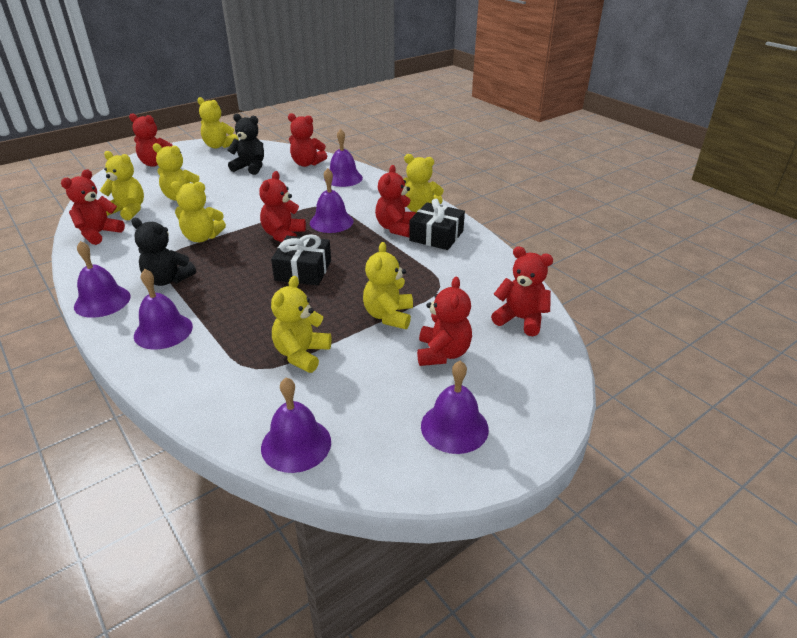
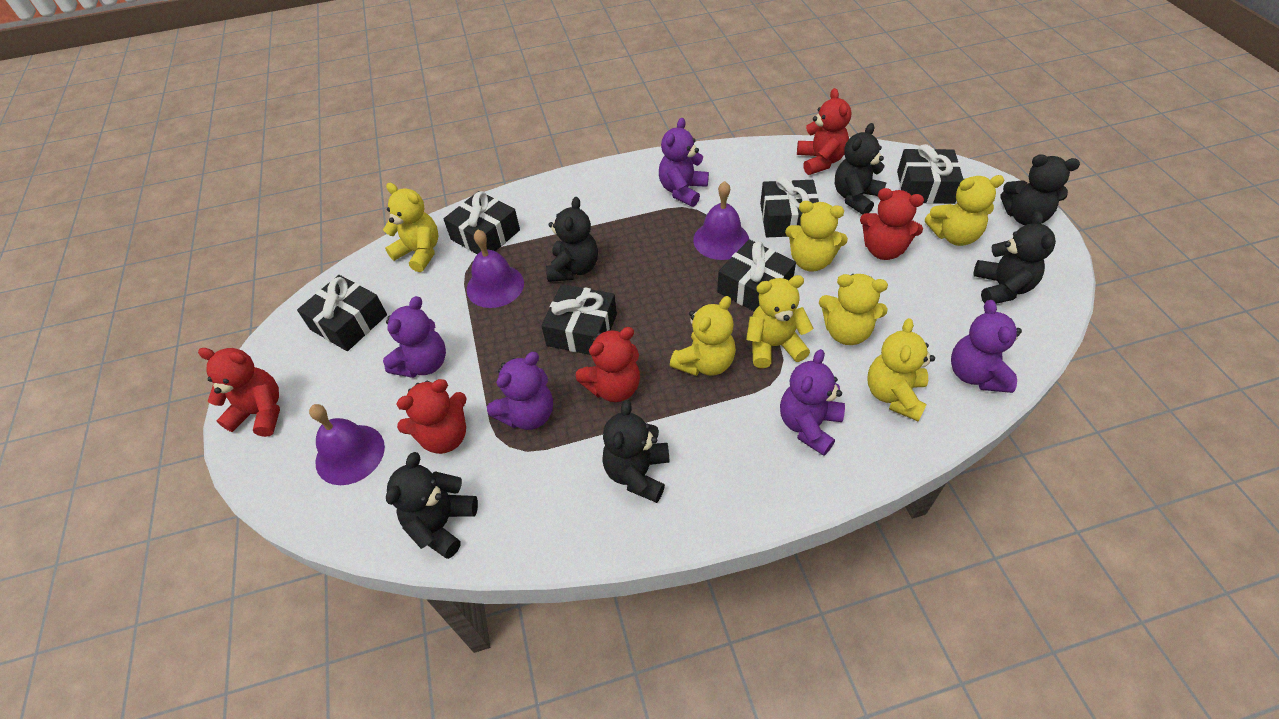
black gift: 2 -> 6
black teddy bear: 2 -> 6
purple bell: 6 -> 3
purple teddy bear: 0 -> 5
red teddy bear: 7 -> 5

